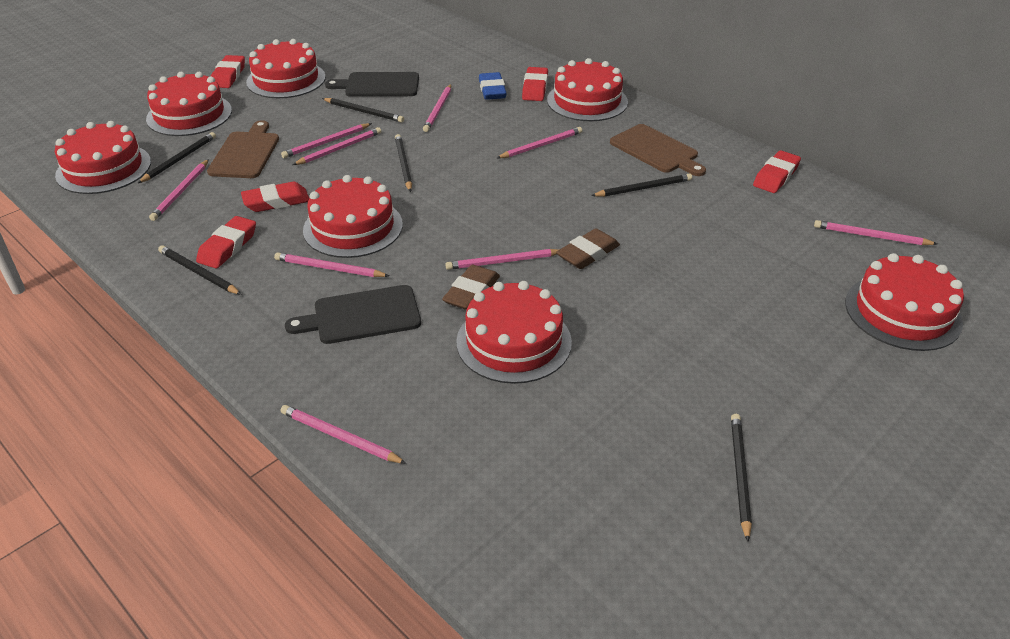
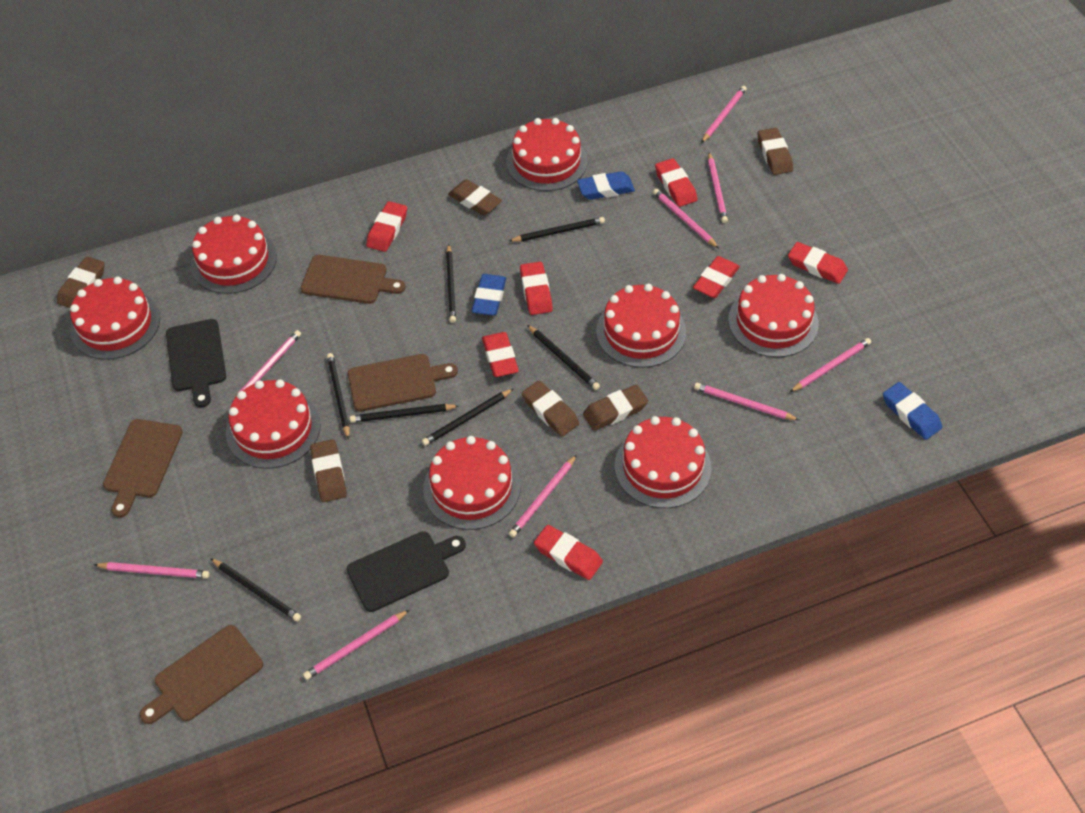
black pencil: 6 -> 7
blue eraser: 1 -> 3
brown cutting board: 2 -> 4
brown eraser: 2 -> 6
red cake: 7 -> 8
red eraser: 5 -> 7

